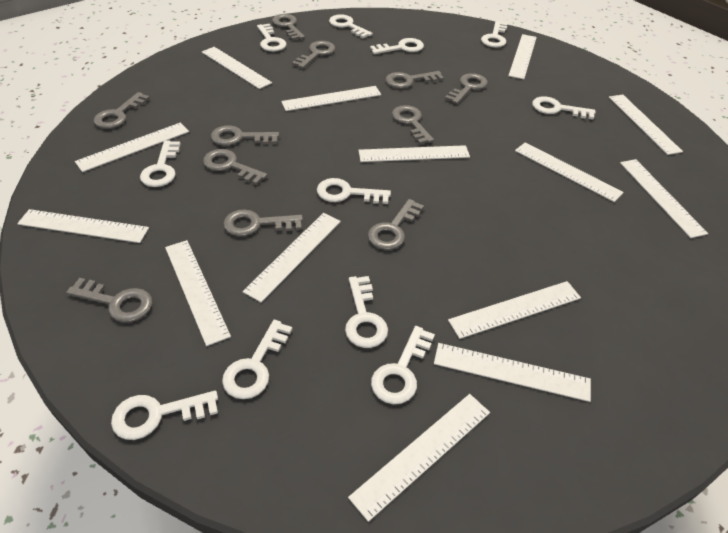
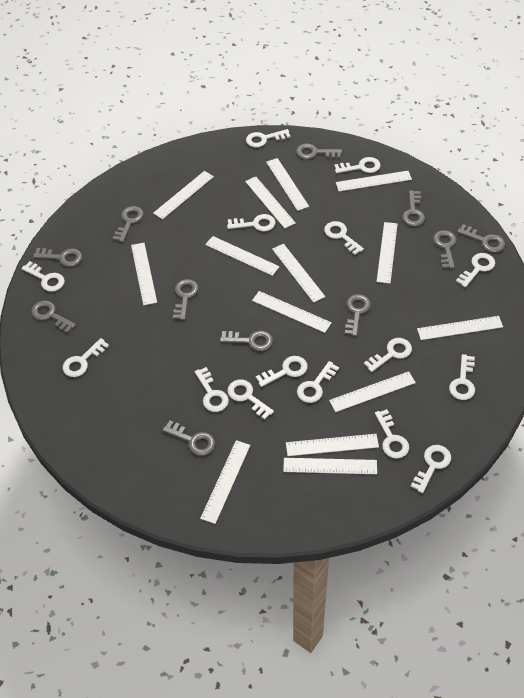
white key: 11 -> 15

